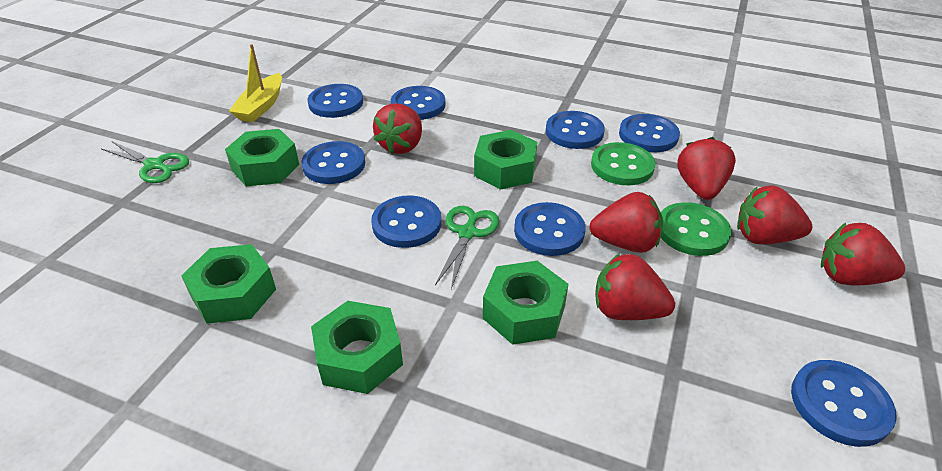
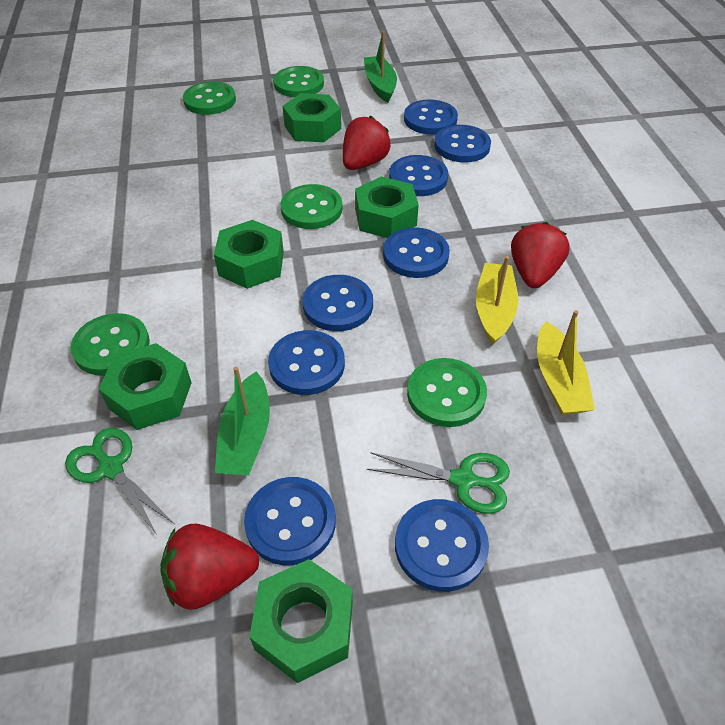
green boat: 0 -> 2
green button: 2 -> 5
red strawberry: 6 -> 3
yellow boat: 1 -> 2

